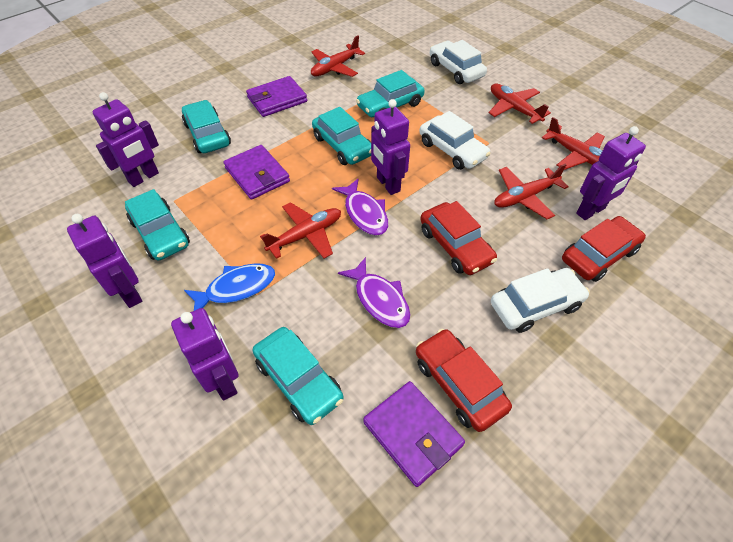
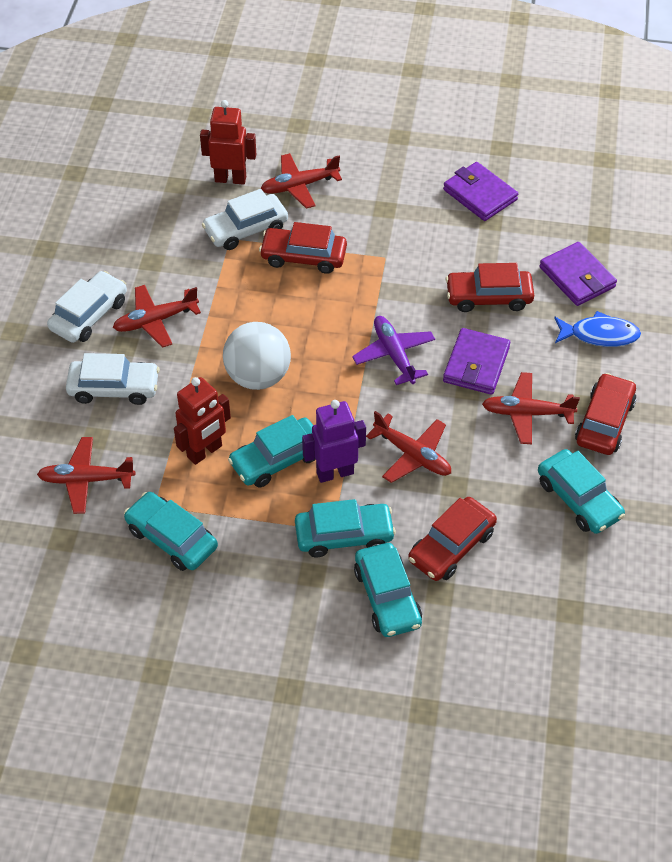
purple fish: 2 -> 0
purple plane: 0 -> 1
purple robot: 5 -> 1
red car: 3 -> 4
red robot: 0 -> 2
white ball: 0 -> 1

